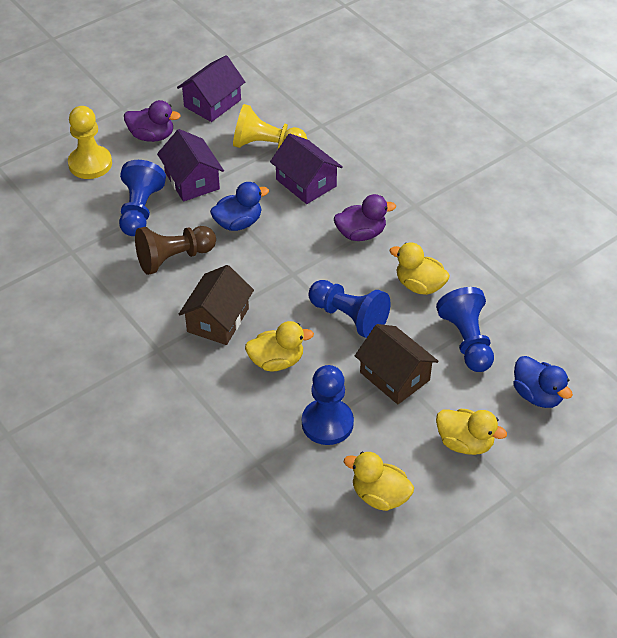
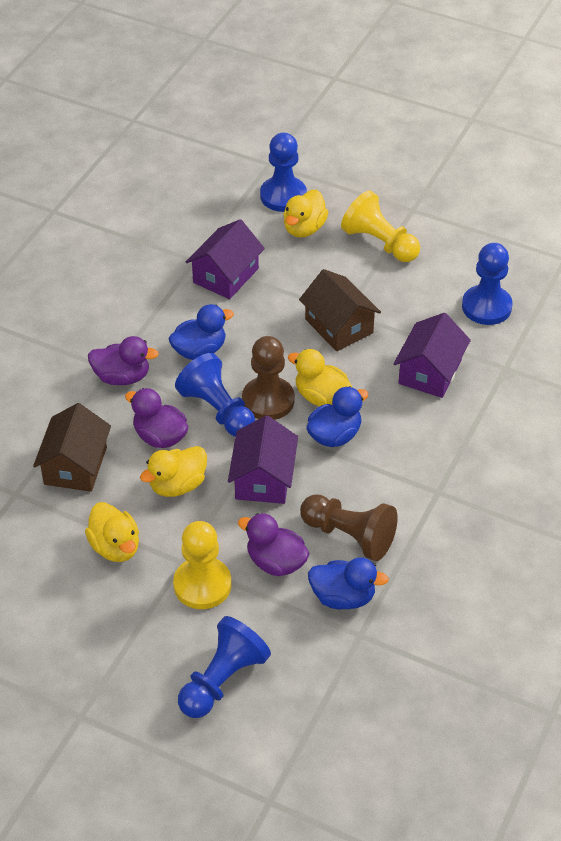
blue duck: 2 -> 3
brown pawn: 1 -> 2
purple duck: 2 -> 3

